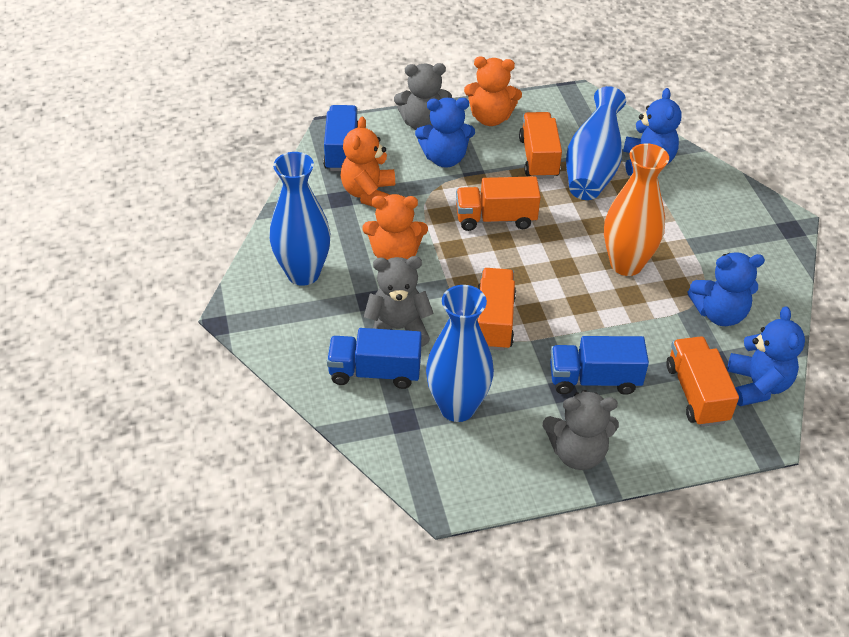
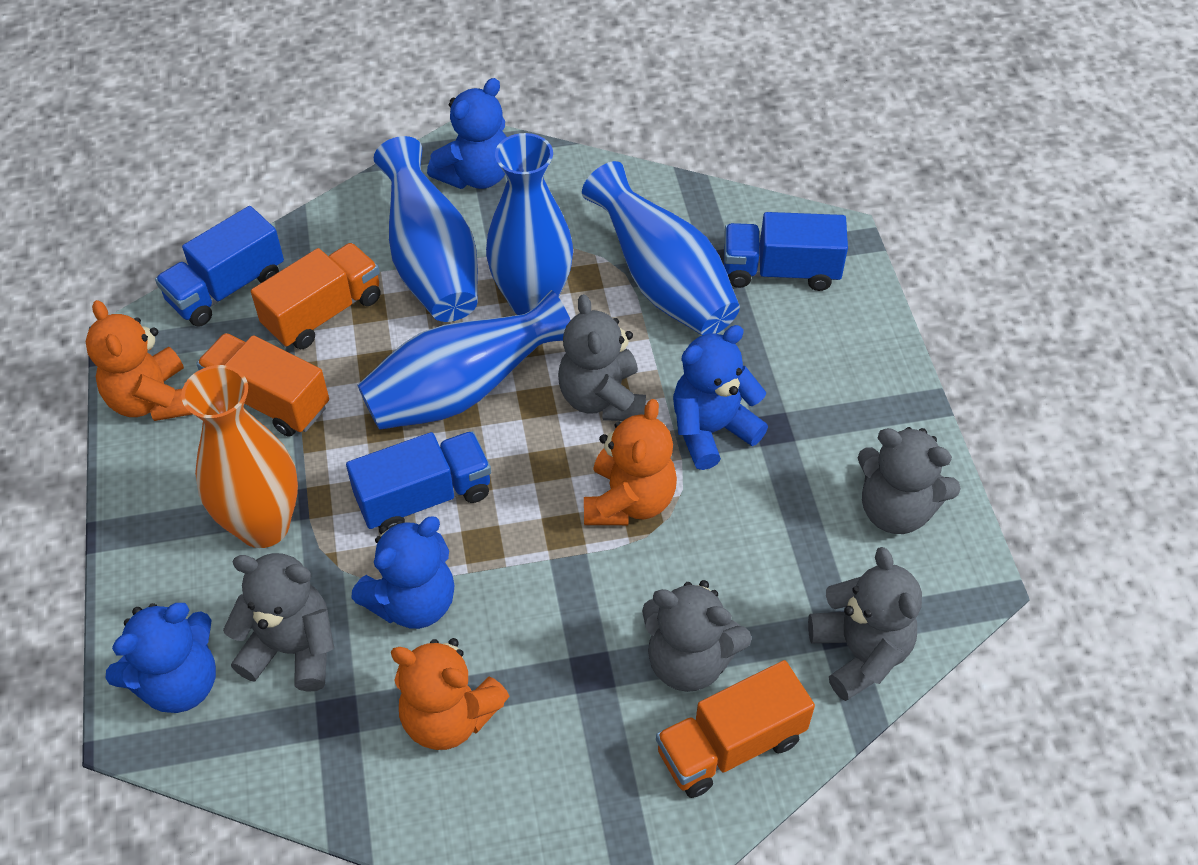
blue vase: 3 -> 4
grey teddy bear: 3 -> 5
orange truck: 4 -> 3

